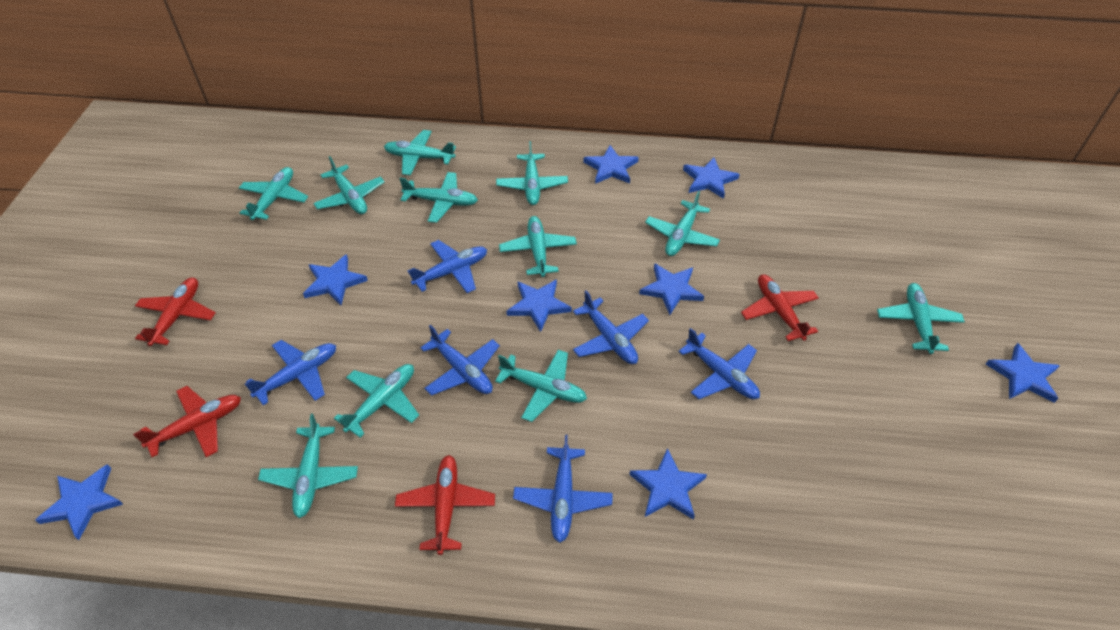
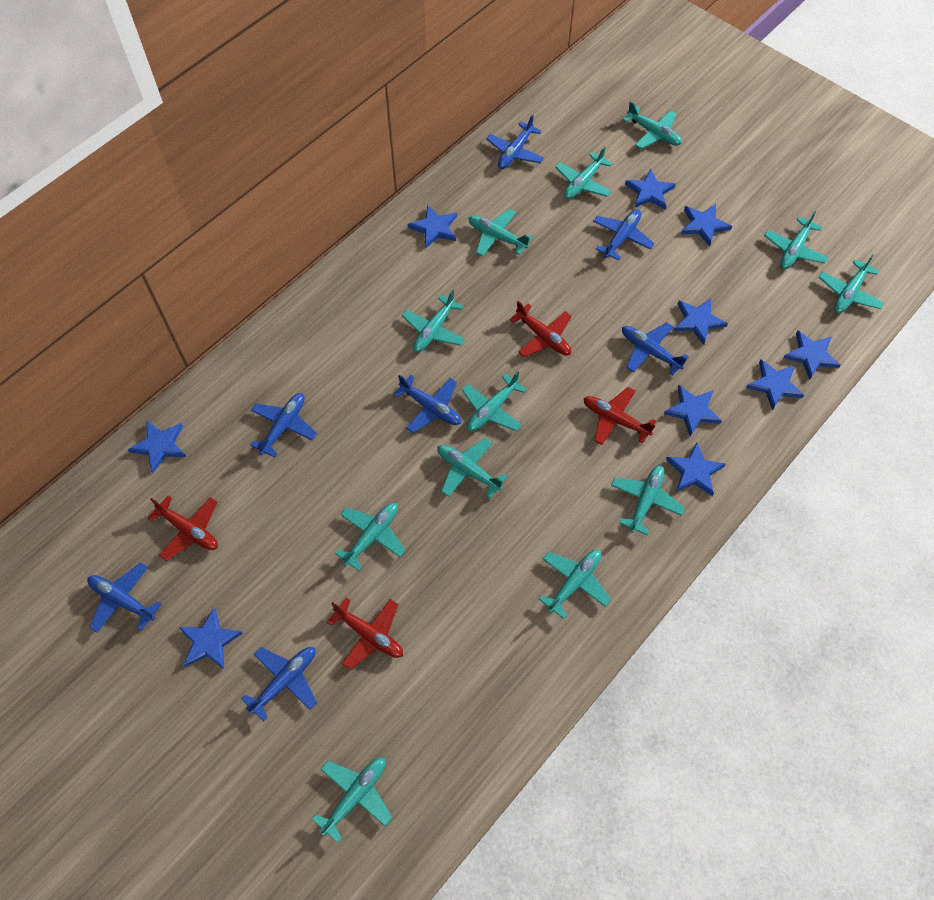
blue plane: 6 -> 7
blue star: 8 -> 10
turquoise plane: 11 -> 12

